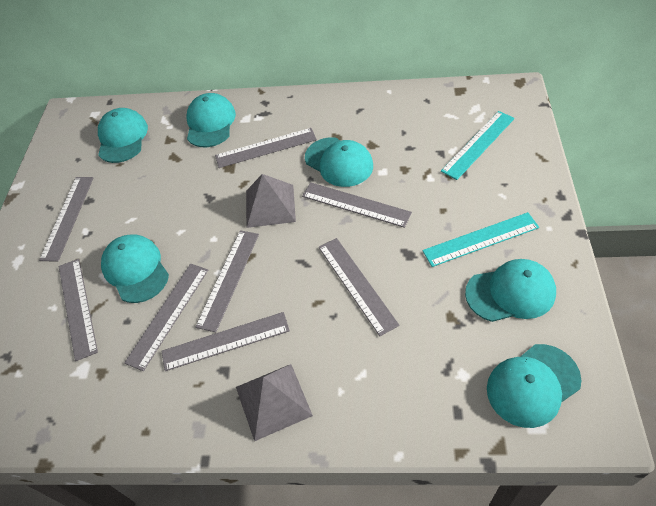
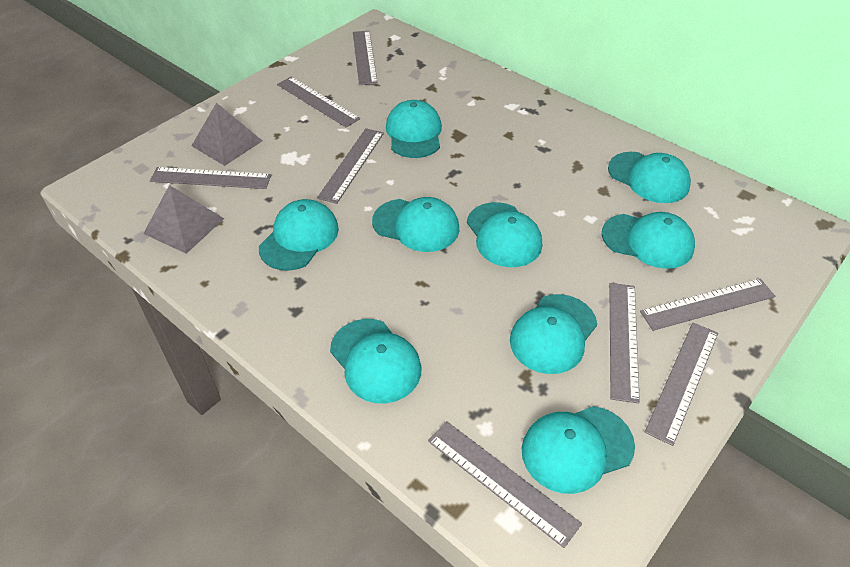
turquoise cap: 6 -> 9
turquoise ruler: 2 -> 0

